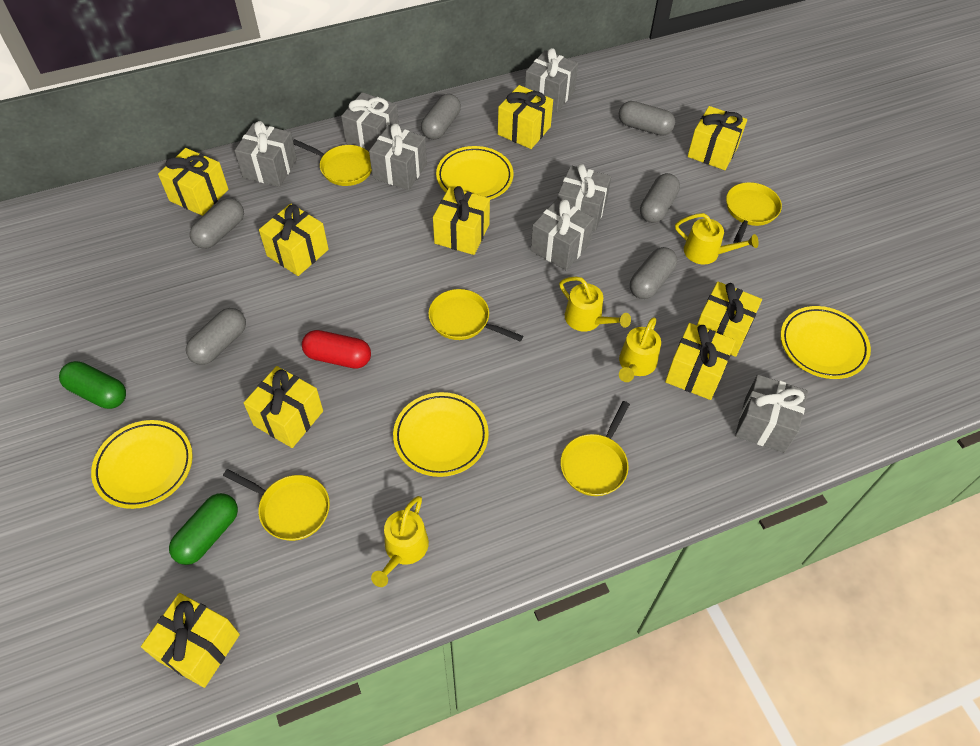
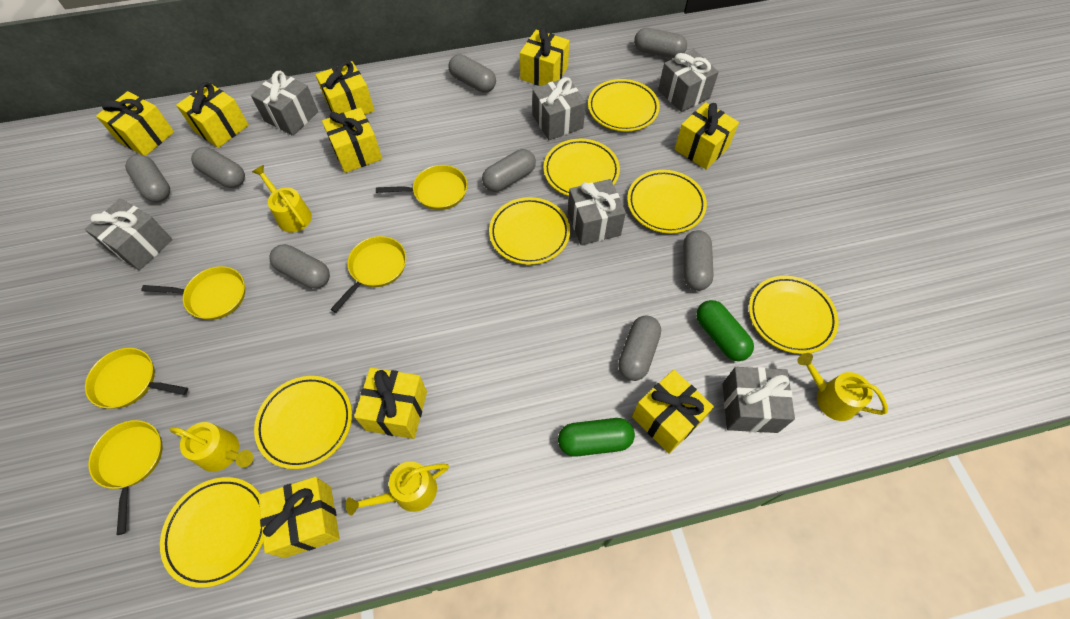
grey capsule: 6 -> 8
grey gift: 7 -> 6
red capsule: 1 -> 0
yellow plate: 4 -> 7

